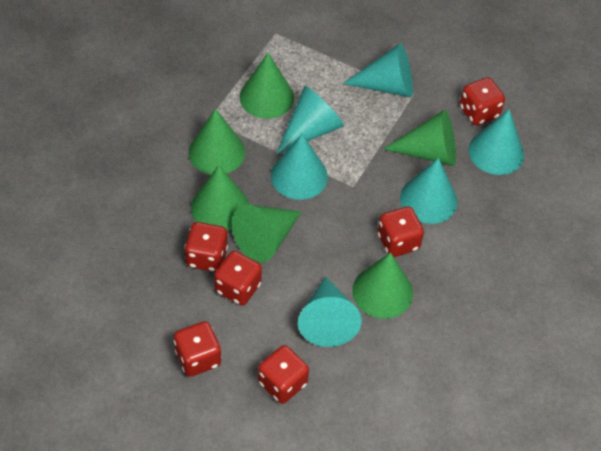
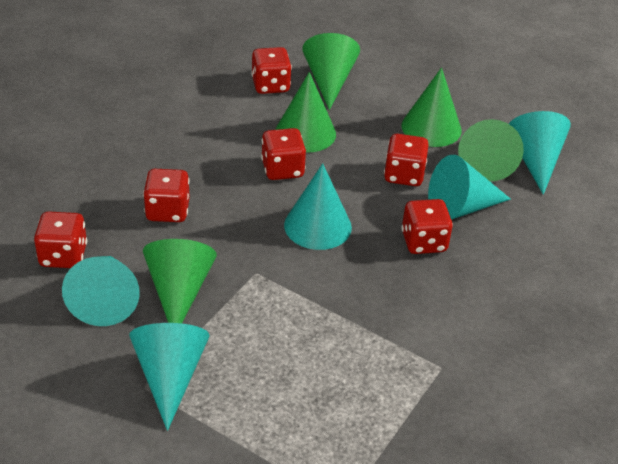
green cone: 6 -> 5
turquoise cone: 6 -> 5

